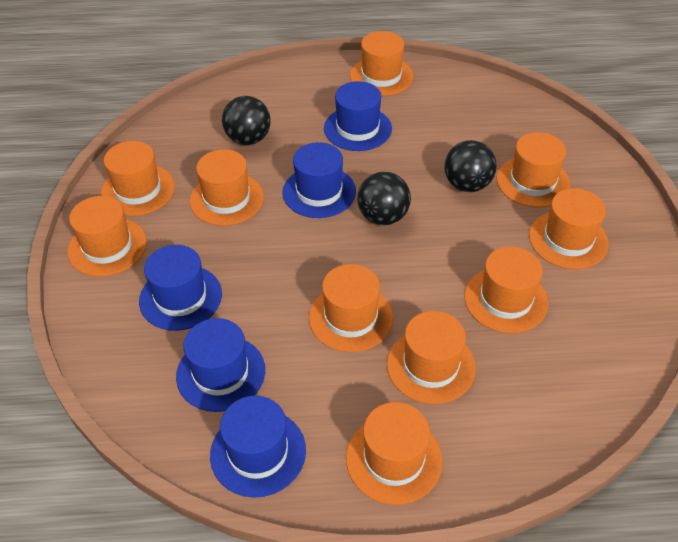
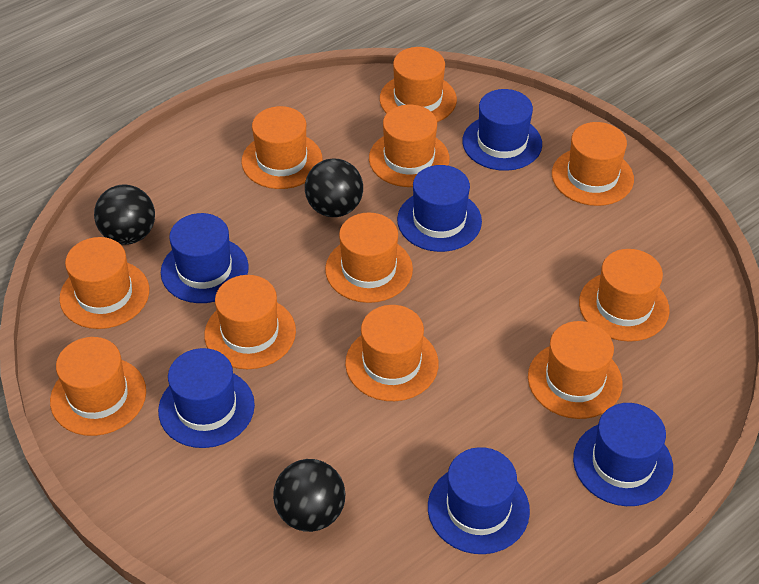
blue hat: 5 -> 6
orange hat: 10 -> 11

